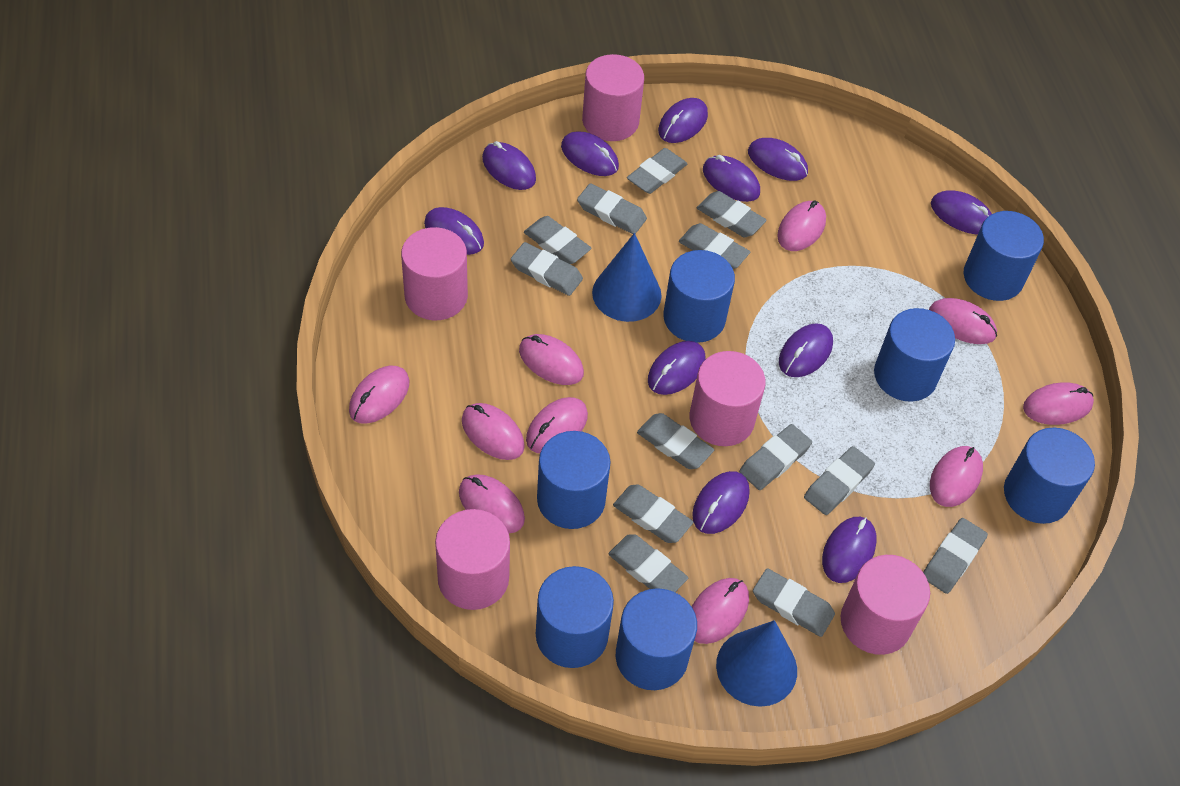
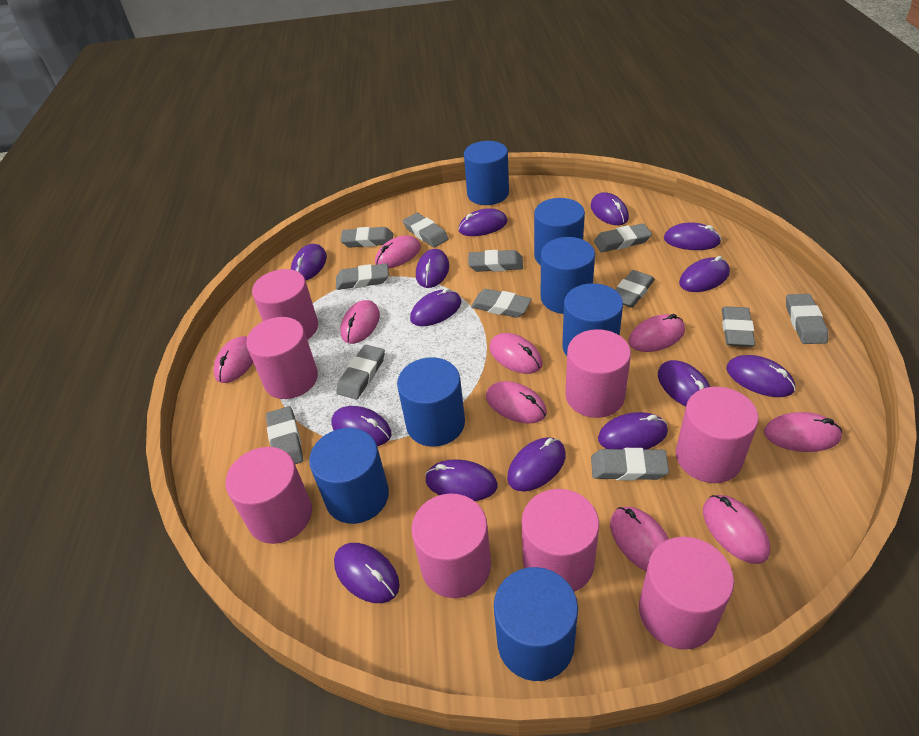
blue cone: 2 -> 0
grey eraser: 13 -> 12
pink cylinder: 5 -> 8
pink mouse: 10 -> 9
purple mouse: 11 -> 14

